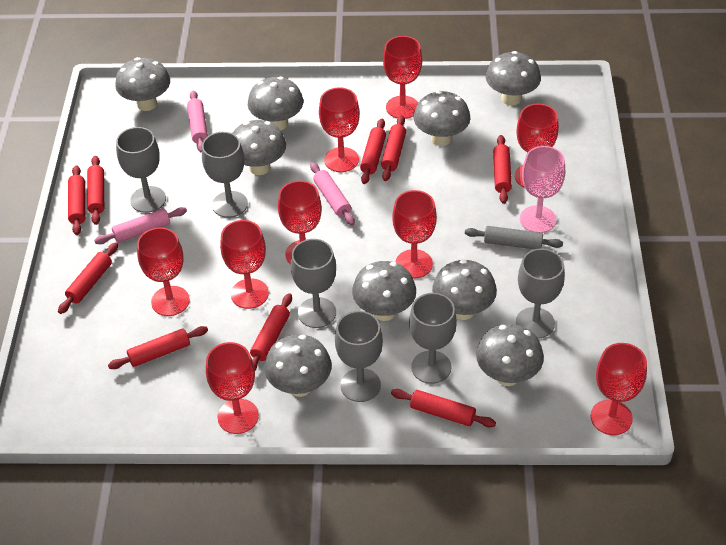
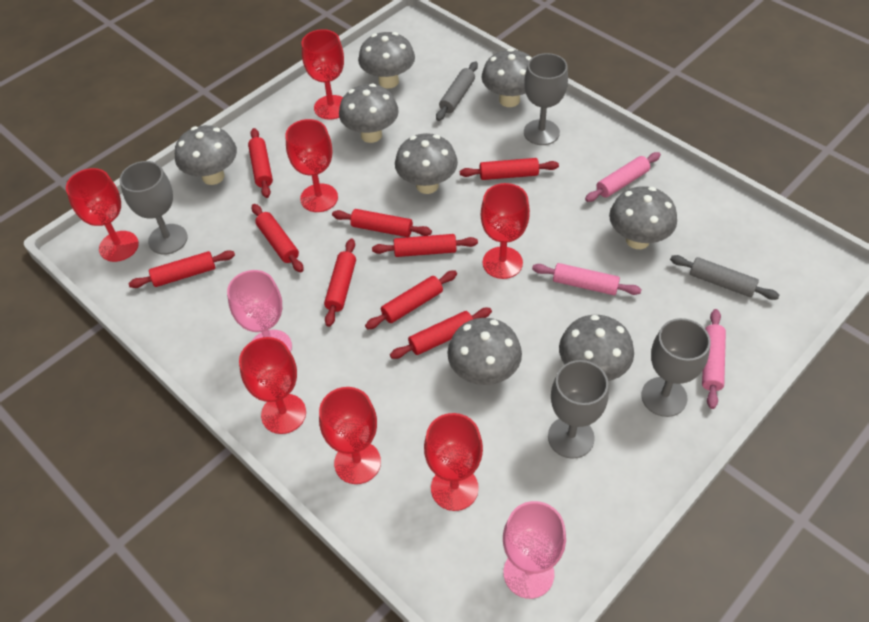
grey goblet: 6 -> 4
grey mushroom: 9 -> 8
grey rolling pin: 1 -> 2
pink goblet: 1 -> 2
red goblet: 9 -> 7

